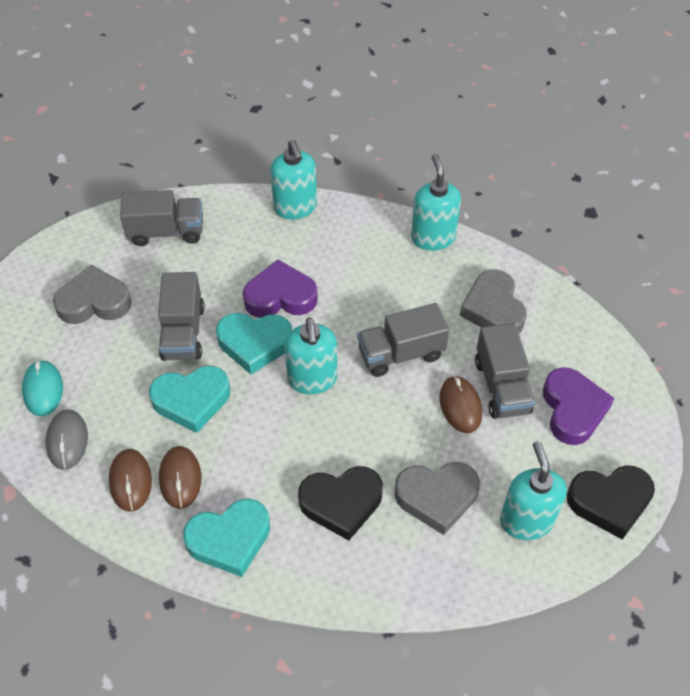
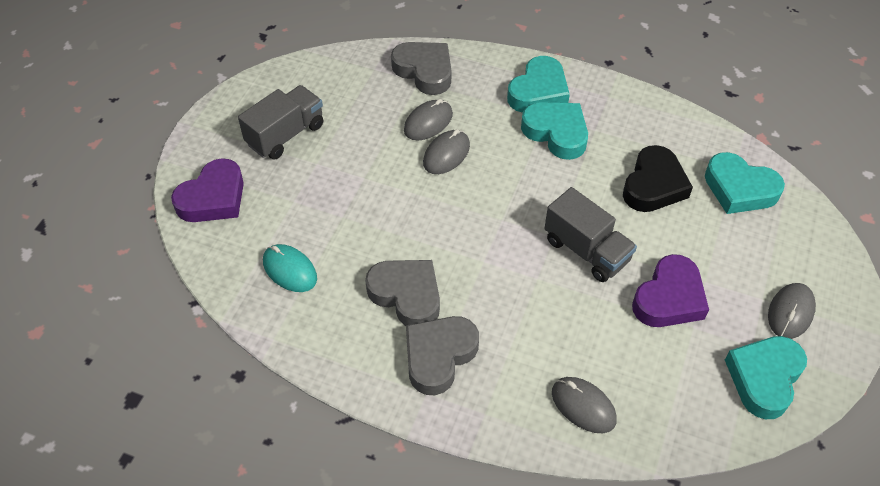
black heart: 2 -> 1
brown mouse: 3 -> 0
grey mouse: 1 -> 4
grey truck: 4 -> 2
turquoise heart: 3 -> 4
turquoise soap dispenser: 4 -> 0

